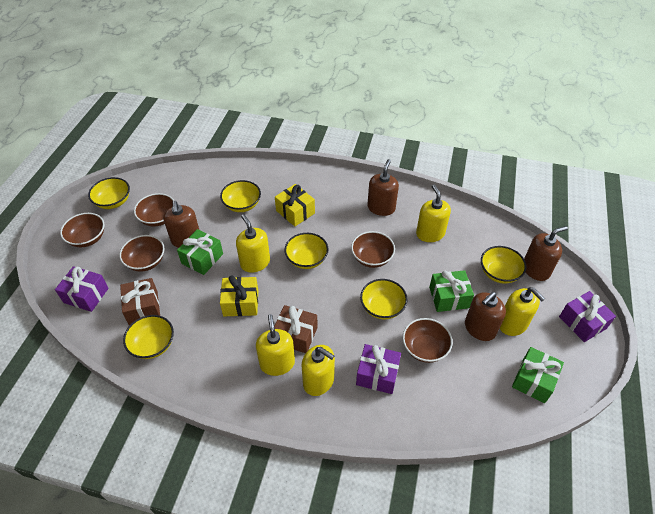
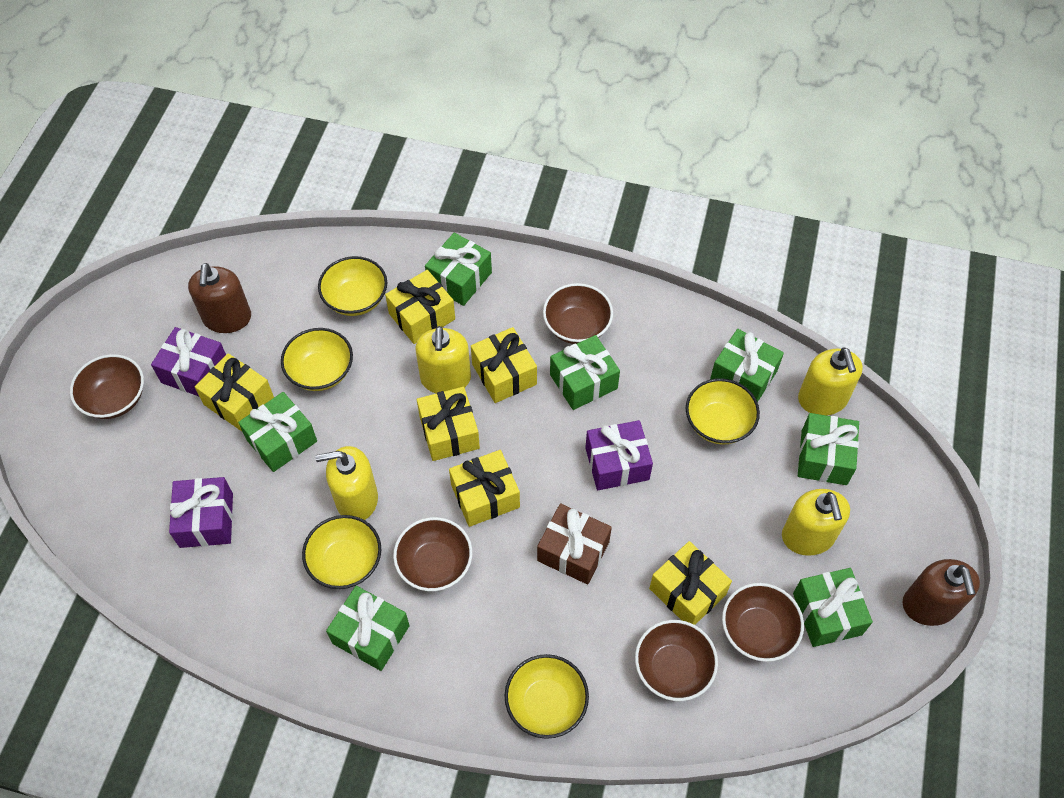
brown gift: 2 -> 1
brown soap dispenser: 4 -> 2
green gift: 3 -> 7
yellow bowl: 6 -> 5
yellow gift: 2 -> 6
yellow soap dispenser: 5 -> 4

